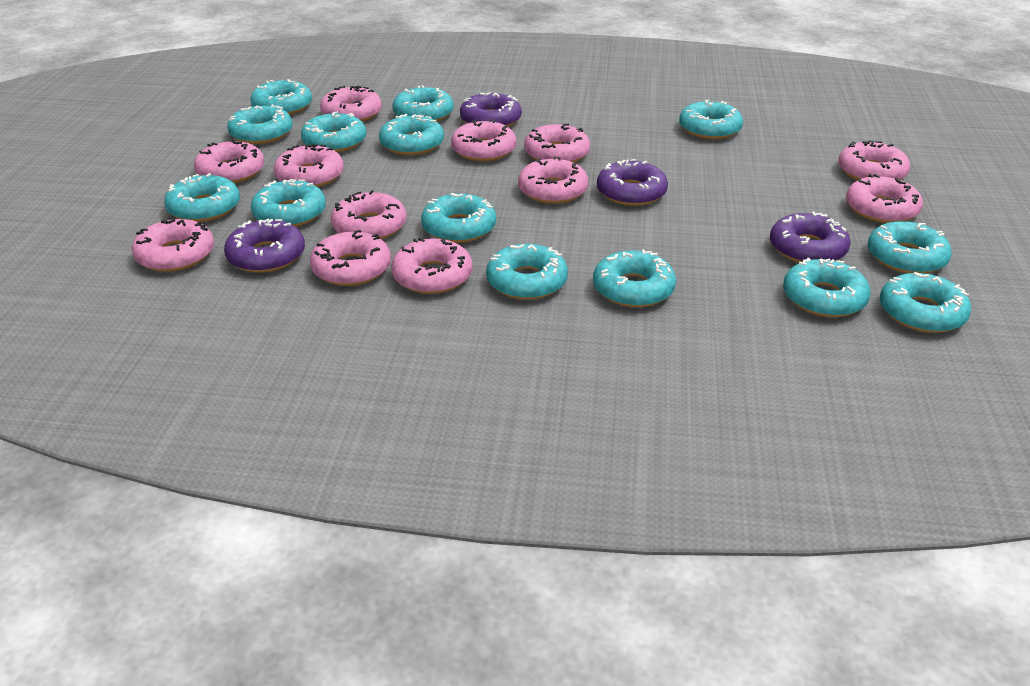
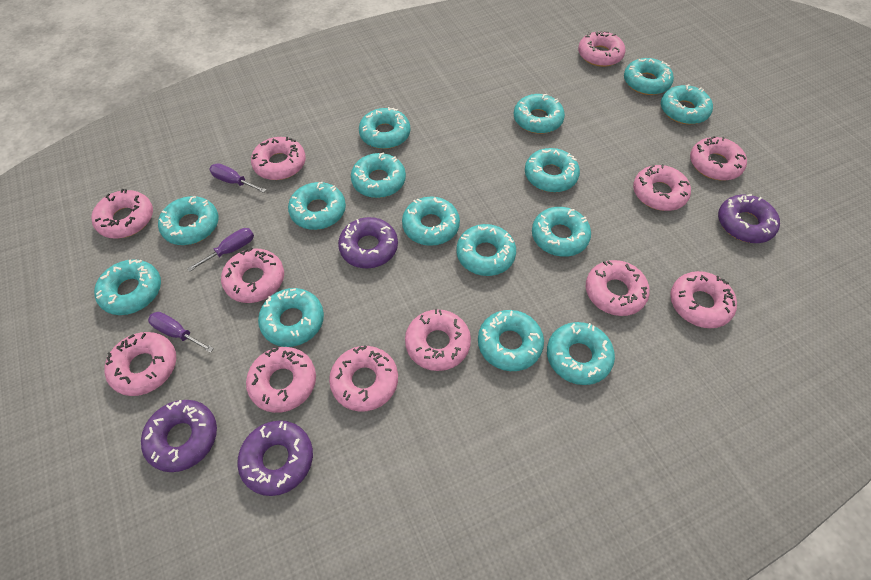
purple screwdriver: 0 -> 3
turquoise donut: 14 -> 15

